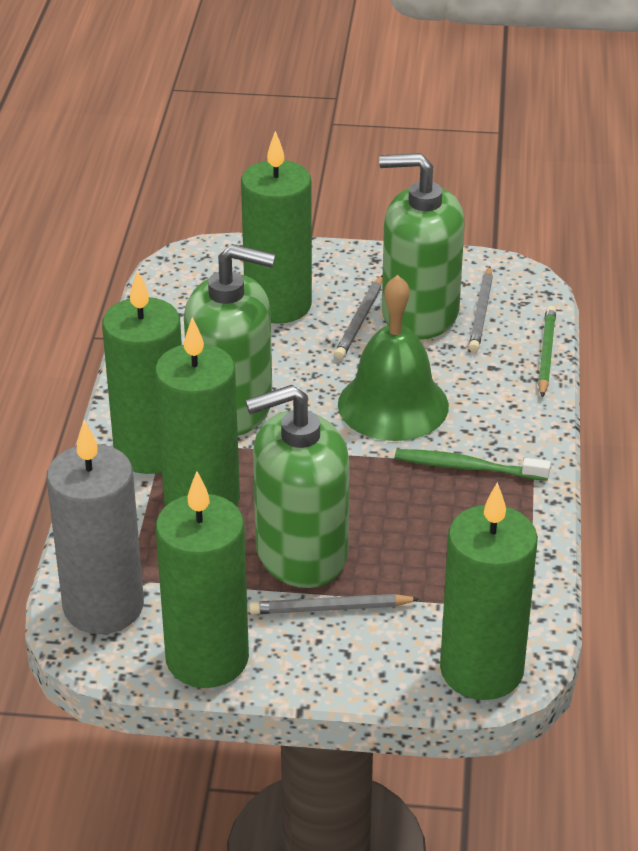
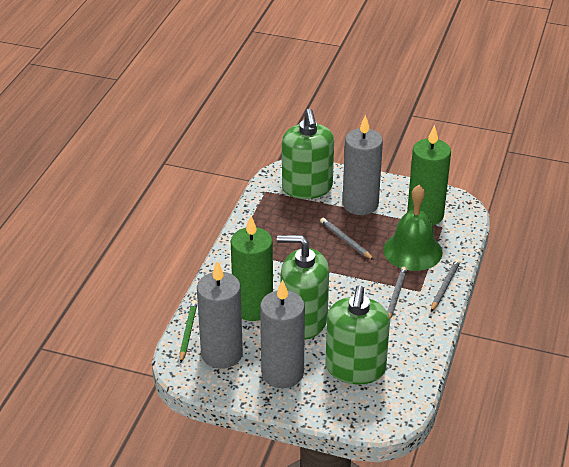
green candle: 5 -> 2
green toothbrush: 1 -> 0
grey candle: 1 -> 3

